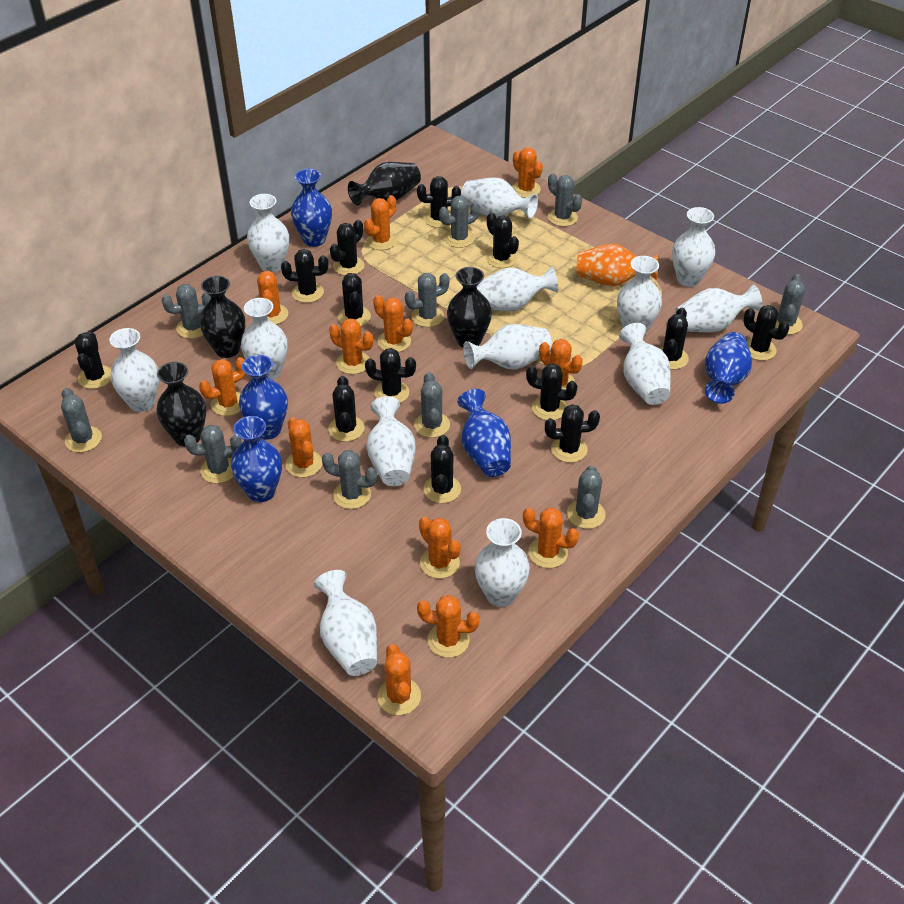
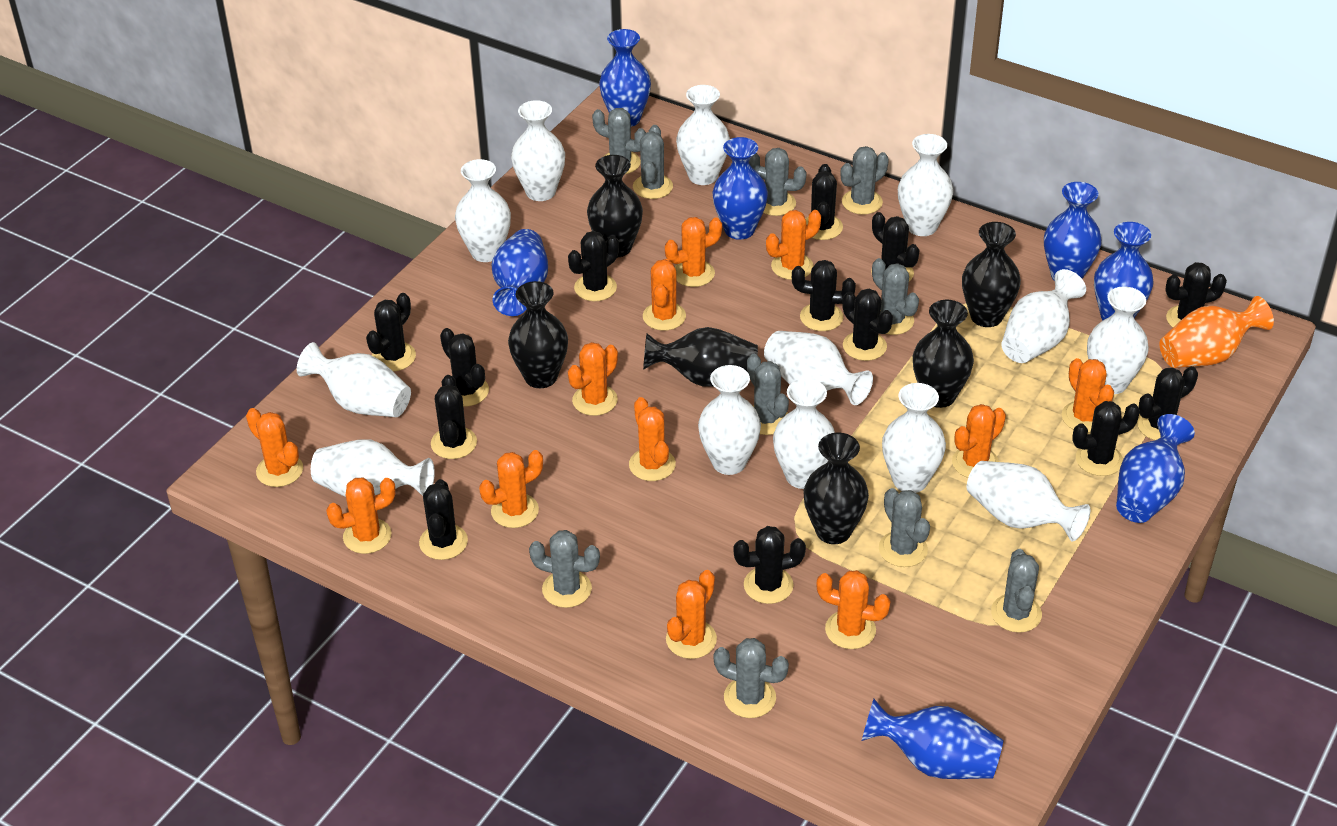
black vase: 4 -> 6
blue vase: 5 -> 7

